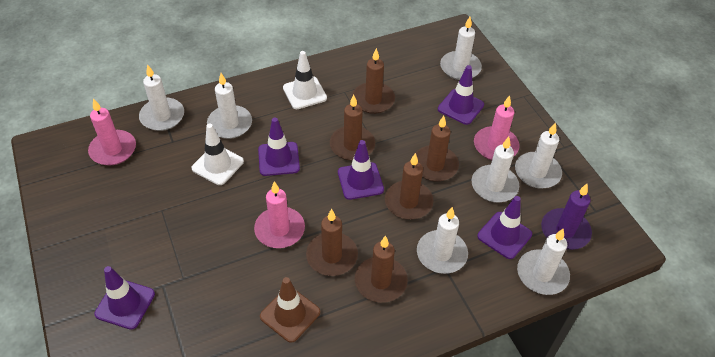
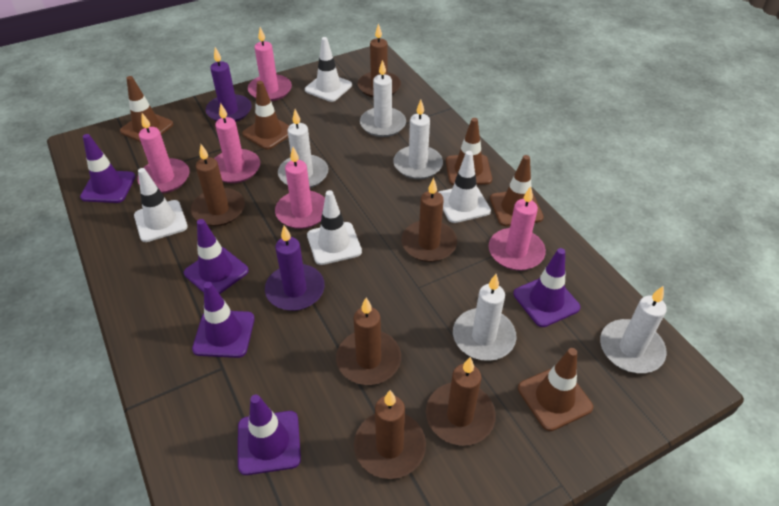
brown traffic cone: 1 -> 5
pink candle: 3 -> 5
purple candle: 1 -> 2
white candle: 7 -> 5
white traffic cone: 2 -> 4

